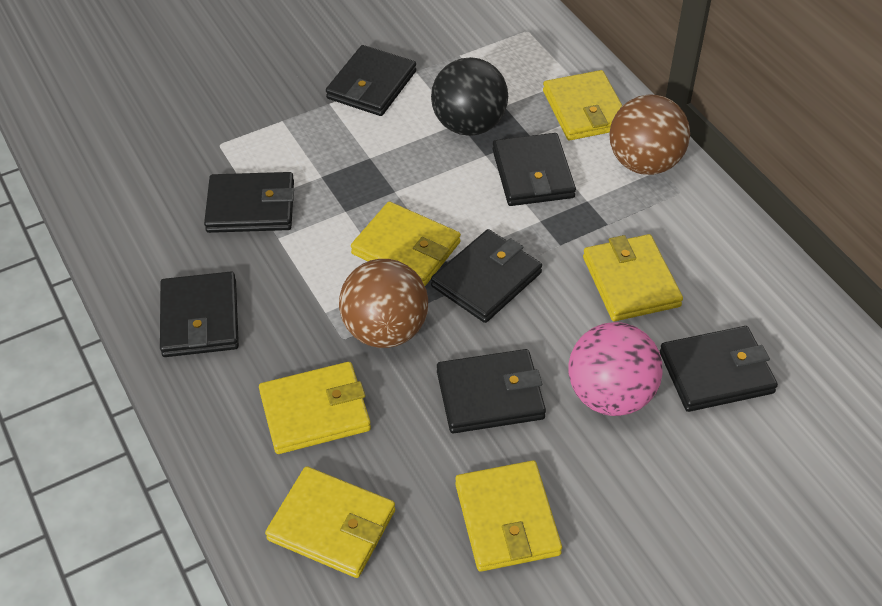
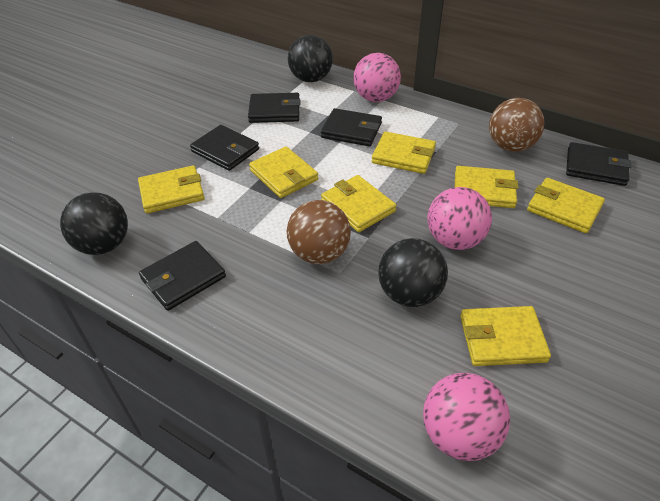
black ball: 1 -> 3
black wallet: 7 -> 5
pink ball: 1 -> 3
yellow wallet: 6 -> 7

